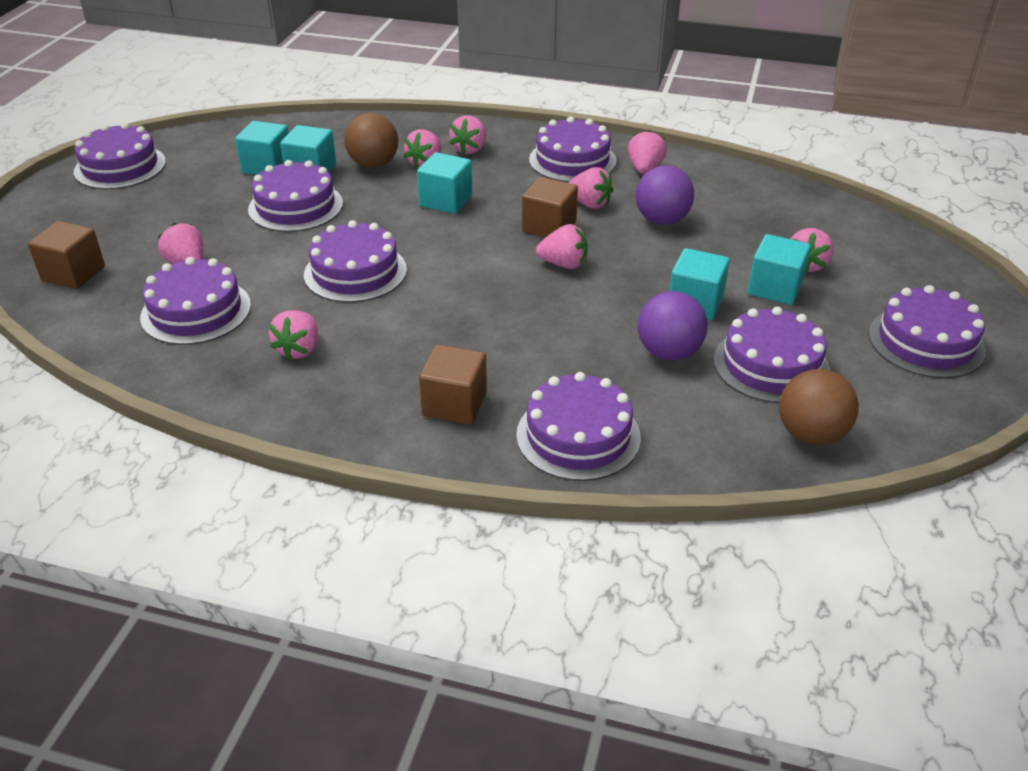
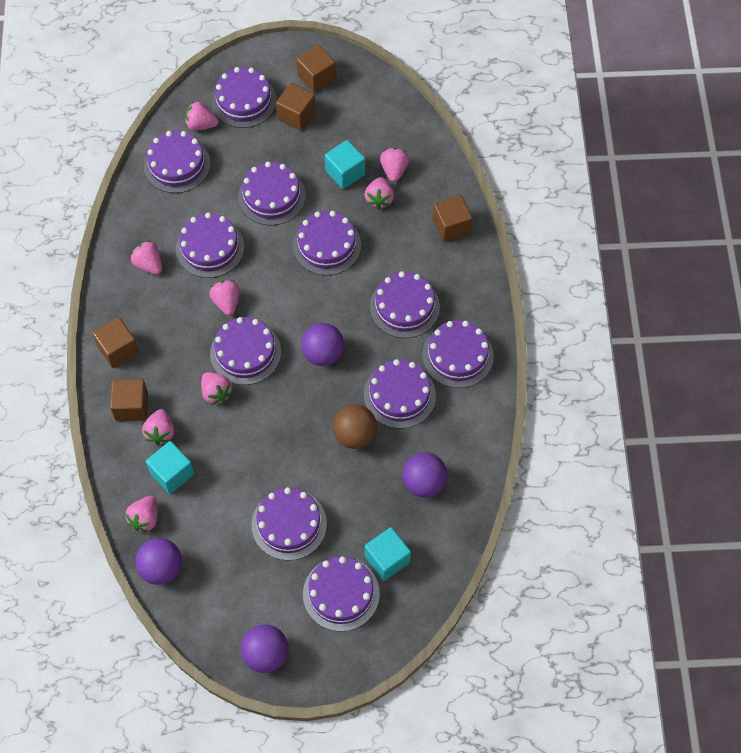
brown ball: 2 -> 1
brown cube: 3 -> 5
purple ball: 2 -> 4
purple cake: 8 -> 11
turquoise cube: 5 -> 3

